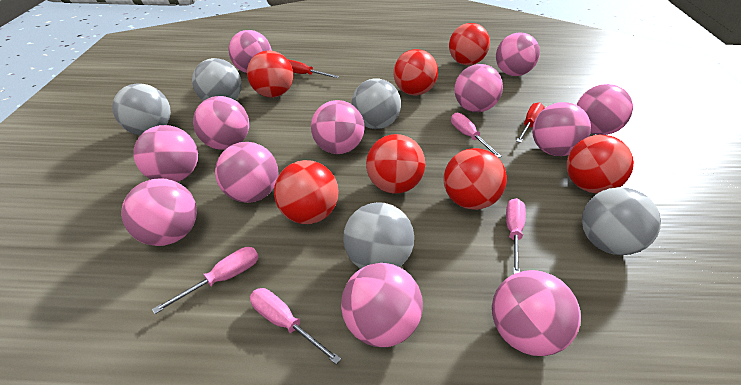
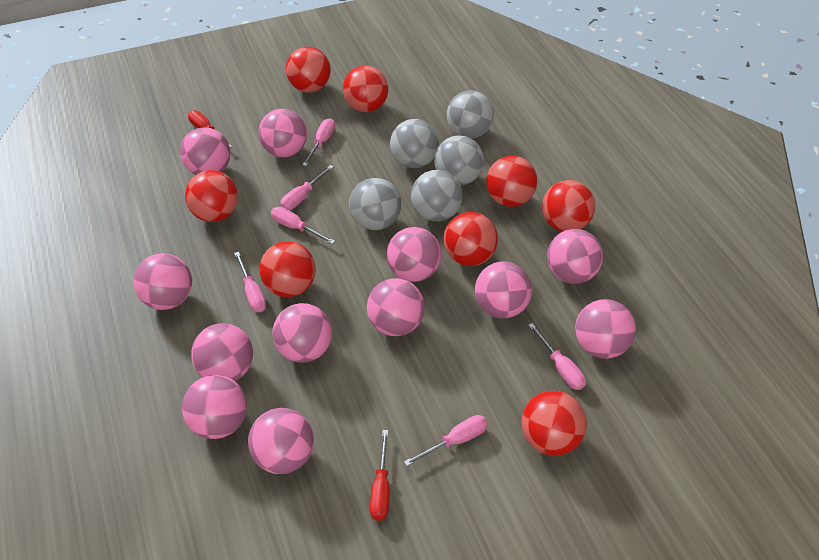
pink screwdriver: 4 -> 6
red ball: 7 -> 8

